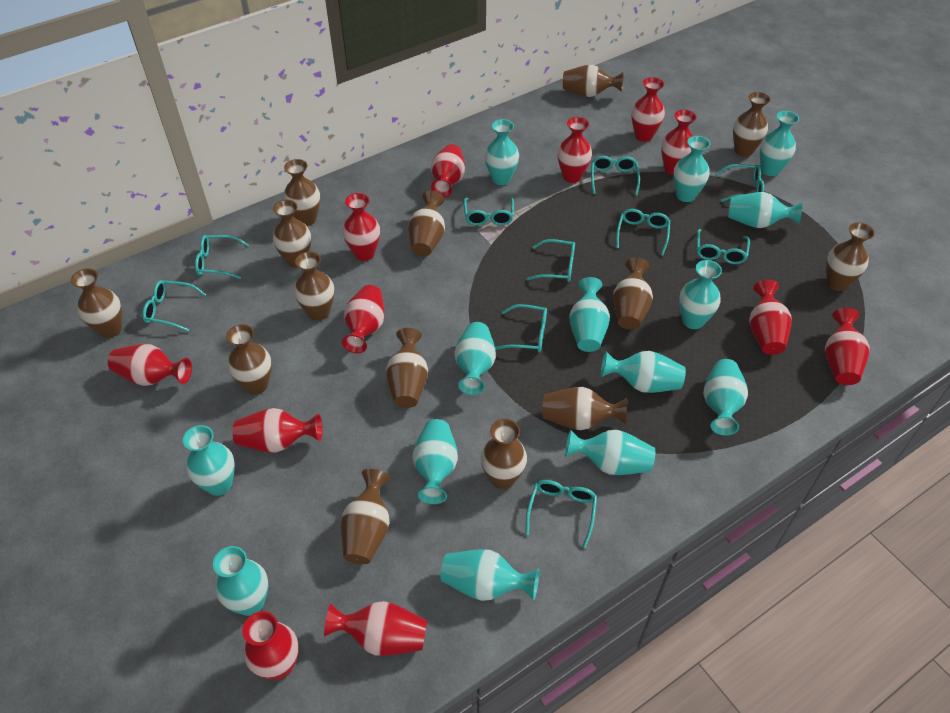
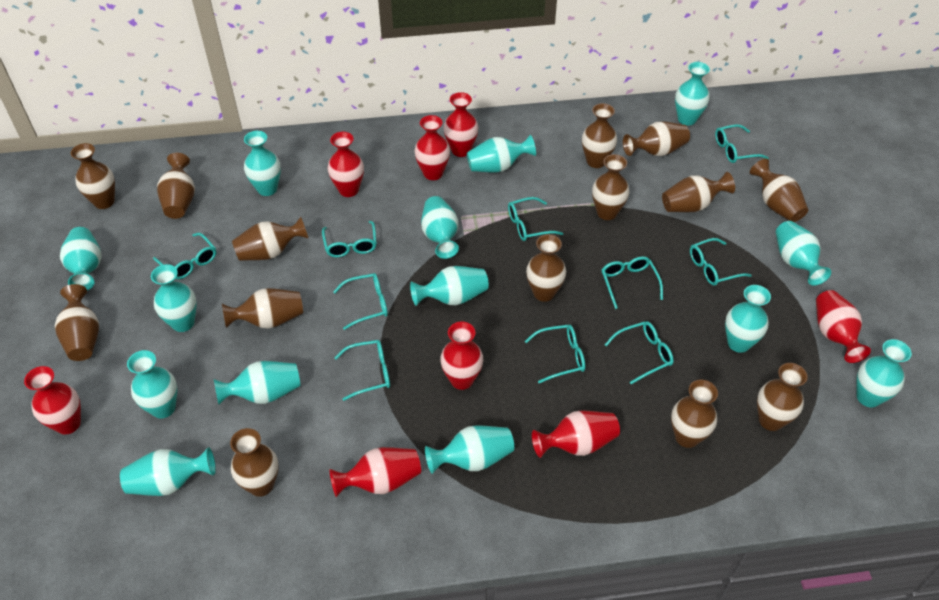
red vase: 12 -> 8

